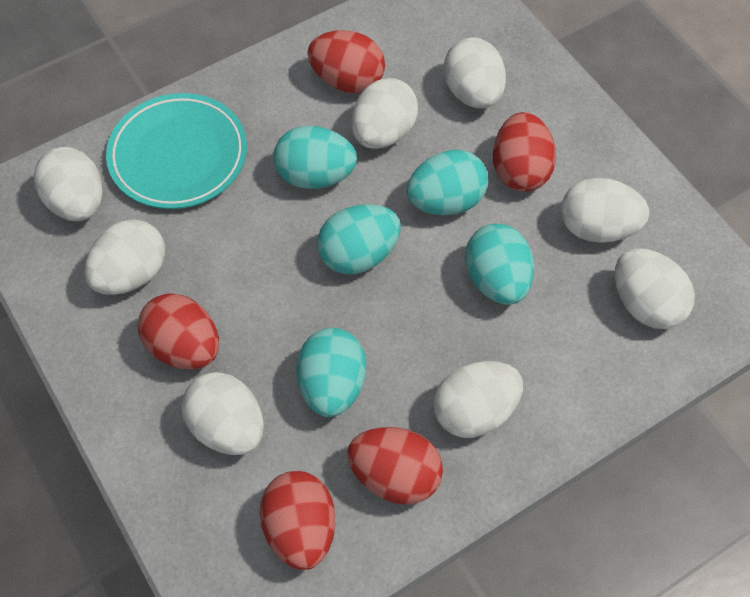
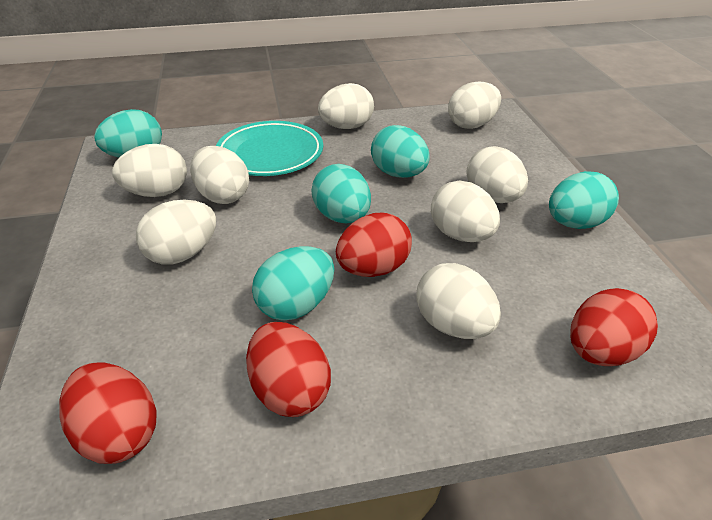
red egg: 5 -> 4

